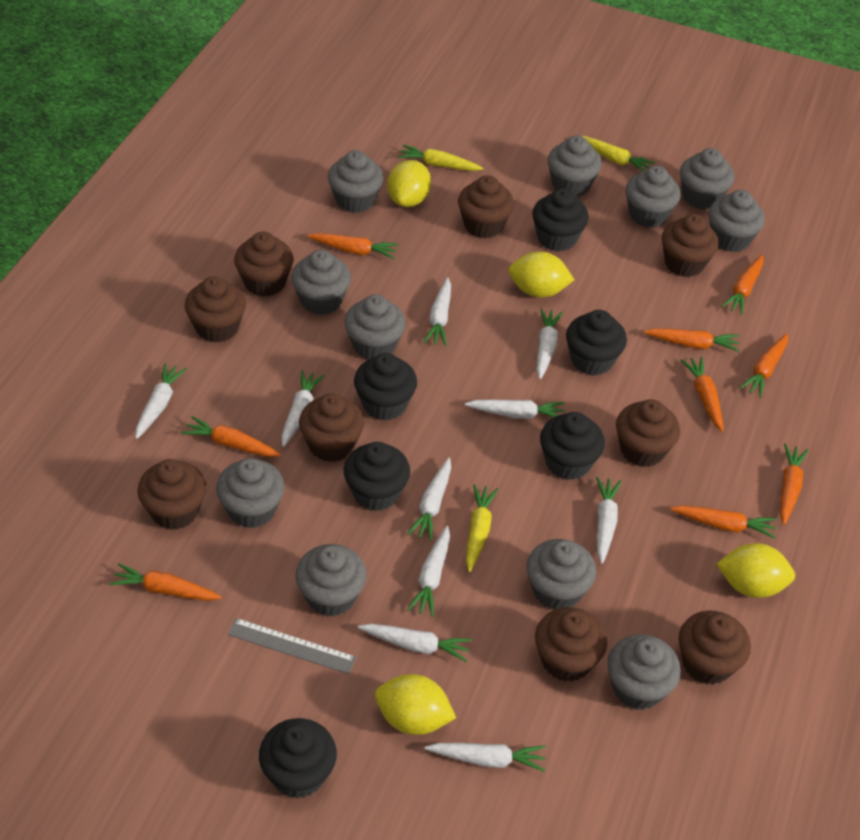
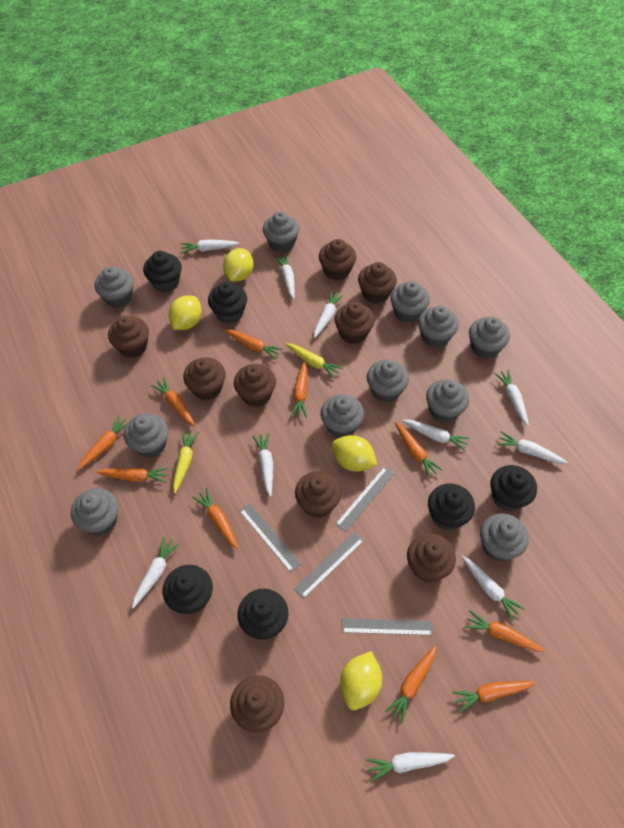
grey ruler: 1 -> 4
orange carrot: 9 -> 10
yellow carrot: 3 -> 2

